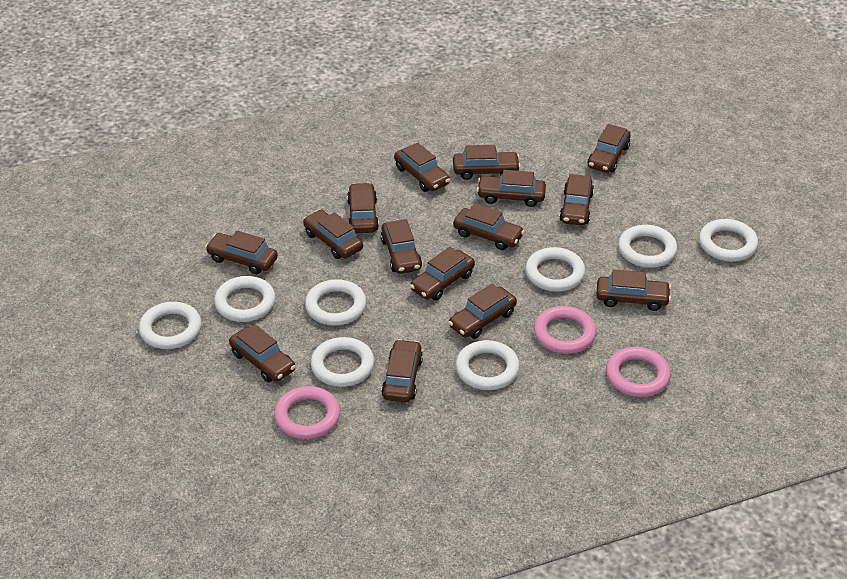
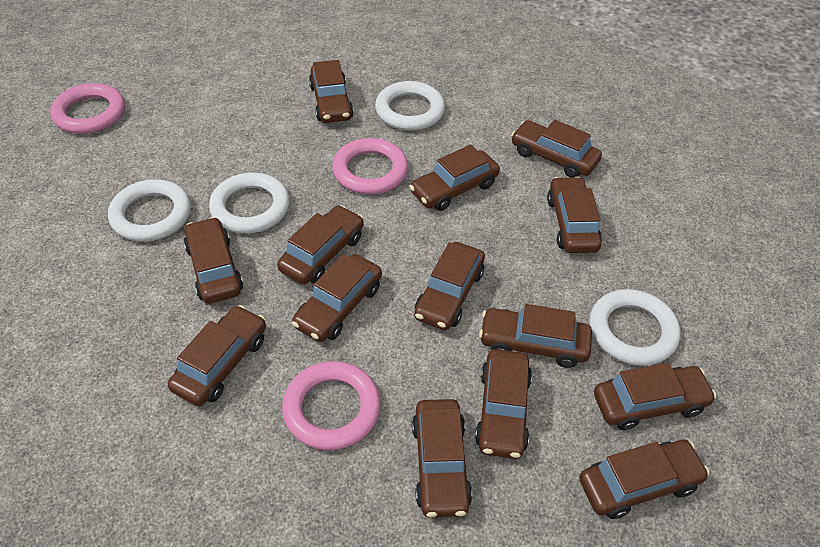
brown car: 15 -> 14
white ring: 8 -> 4

